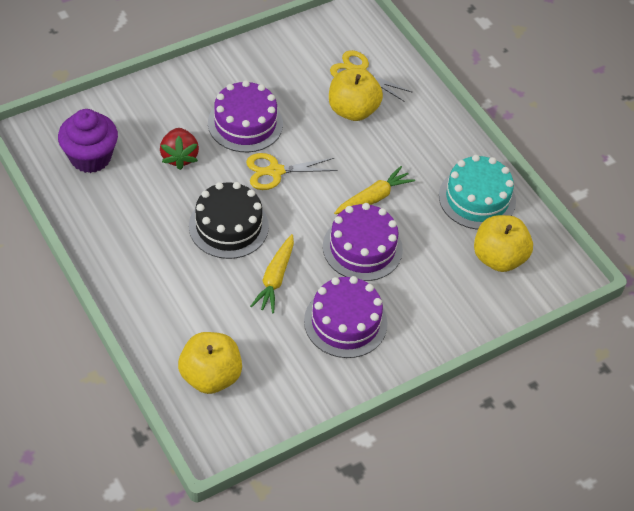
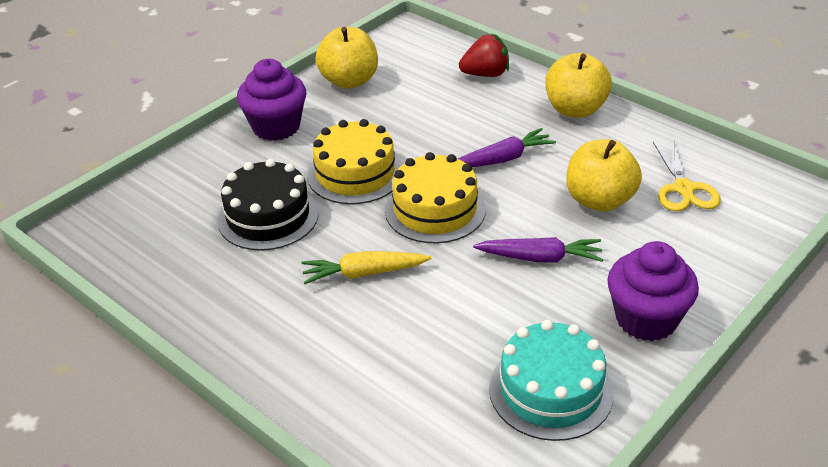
purple cake: 3 -> 0
purple carrot: 0 -> 2
purple cupcake: 1 -> 2
yellow cake: 0 -> 2
yellow carrot: 2 -> 1
yellow scissors: 2 -> 1

